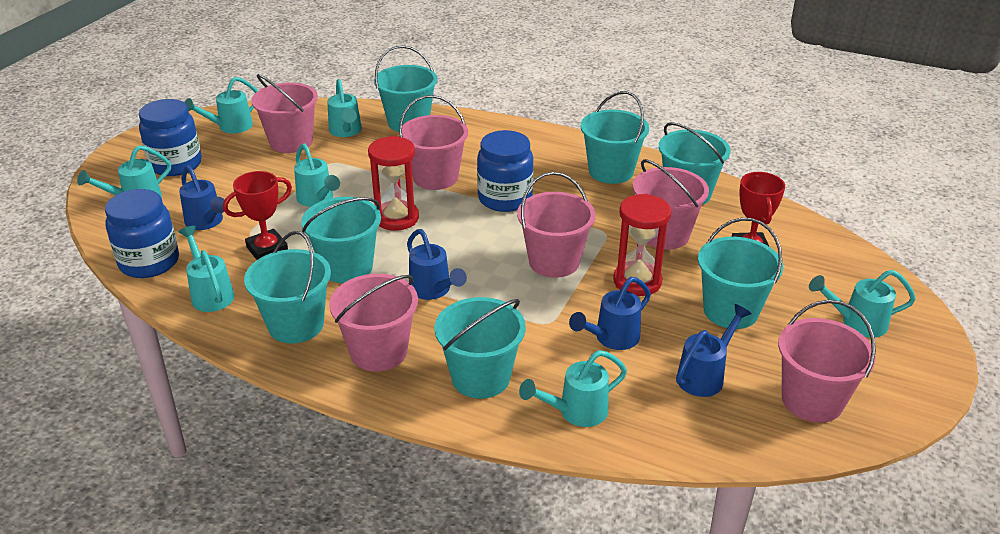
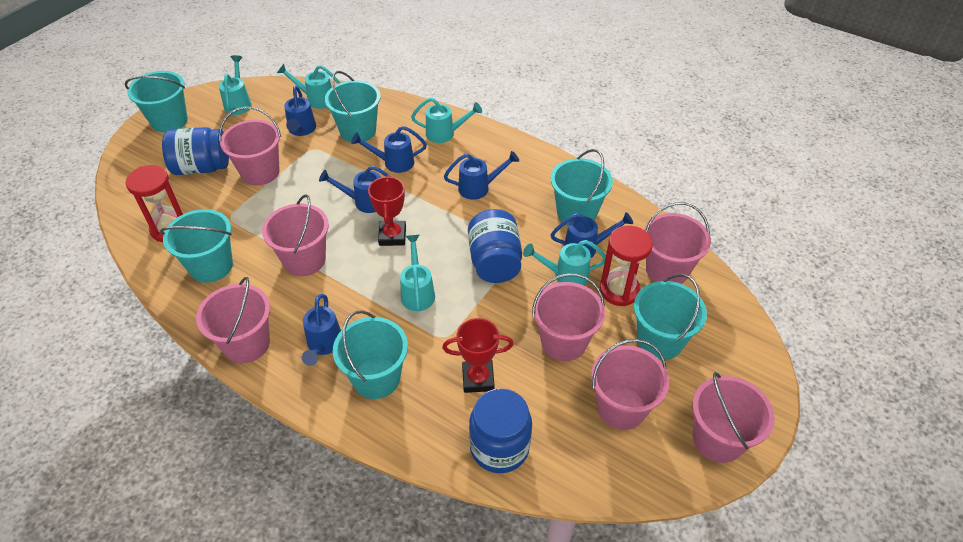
blue watering can: 4 -> 6
pink bucket: 6 -> 7
turquoise bucket: 7 -> 6
turquoise watering can: 7 -> 5

